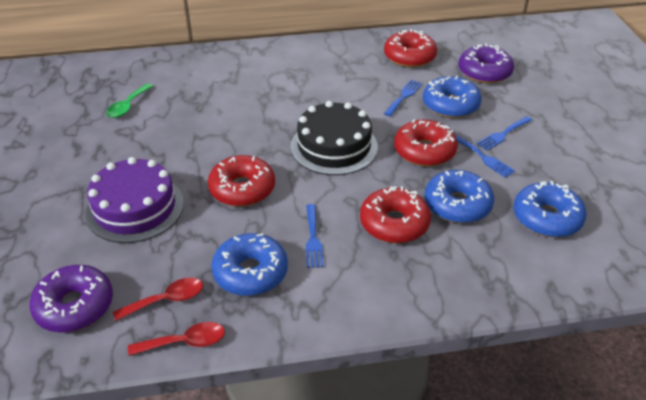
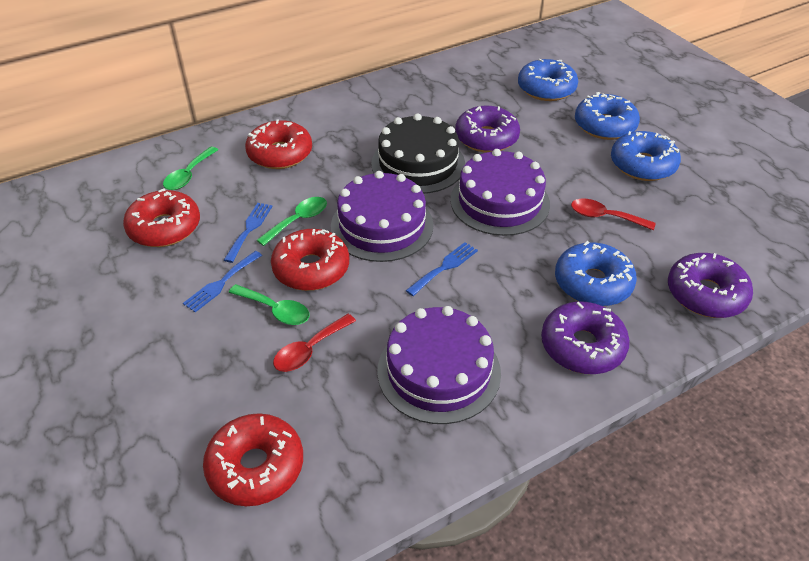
blue fork: 4 -> 3
green spoon: 1 -> 3
purple cake: 1 -> 3
purple donut: 2 -> 3

